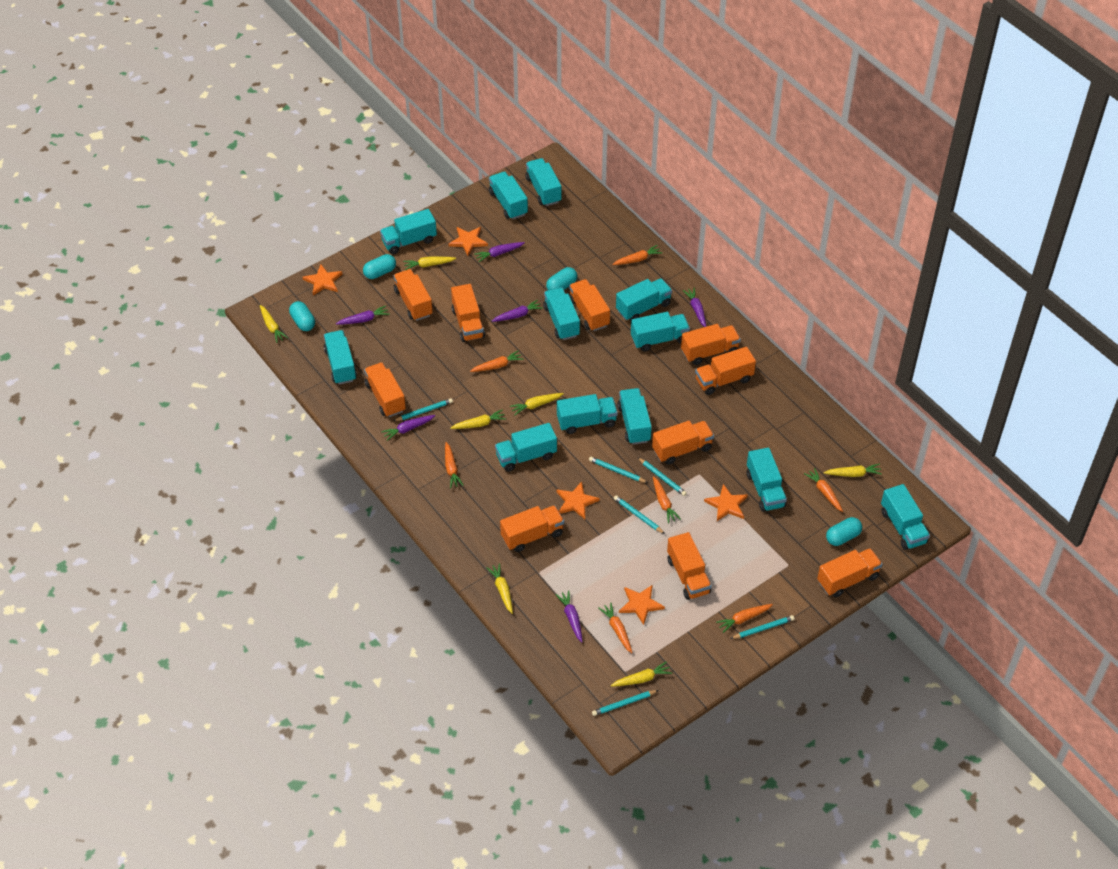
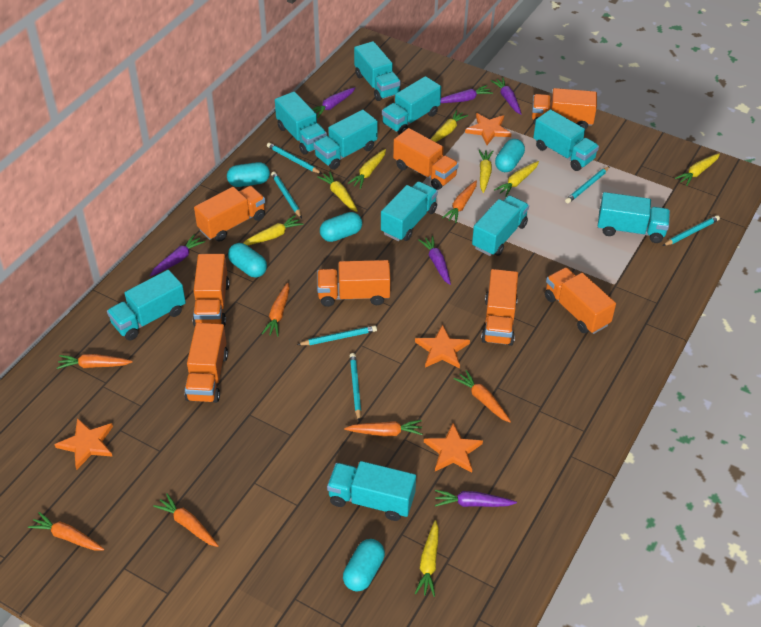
orange star: 5 -> 4
orange truck: 10 -> 8
turquoise capsule: 4 -> 5
turquoise truck: 12 -> 10
yellow carrot: 7 -> 8

